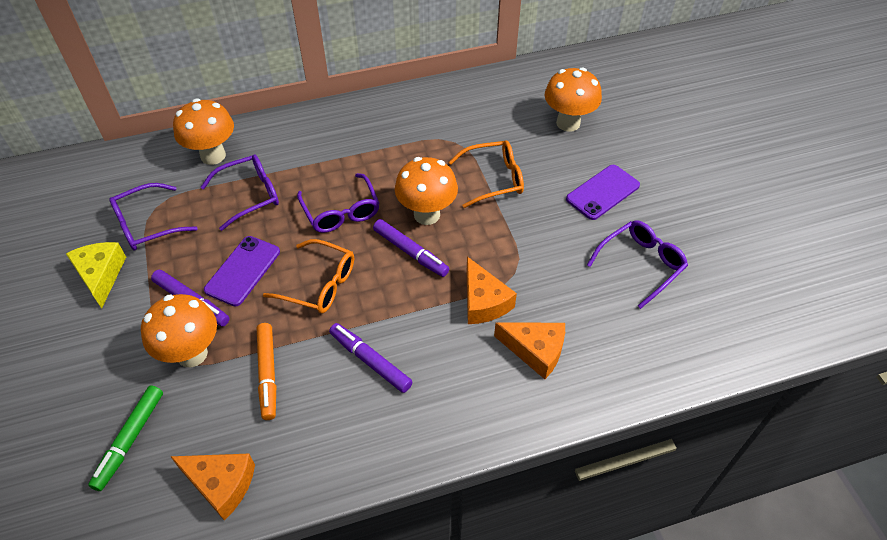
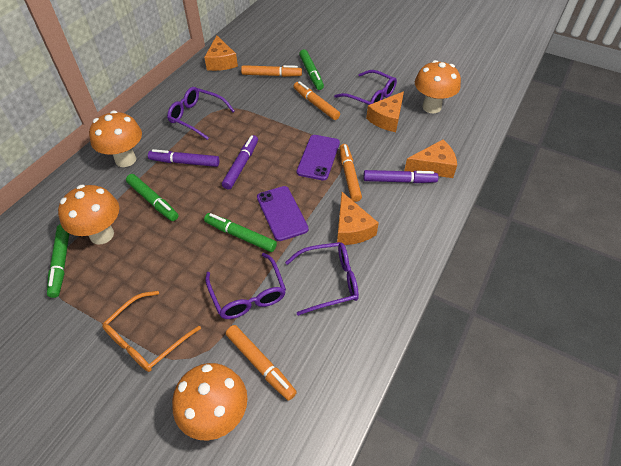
green marker: 1 -> 4
orange cheese: 3 -> 4
orange glasses: 2 -> 1
orange marker: 1 -> 4
yellow cheese: 1 -> 0

